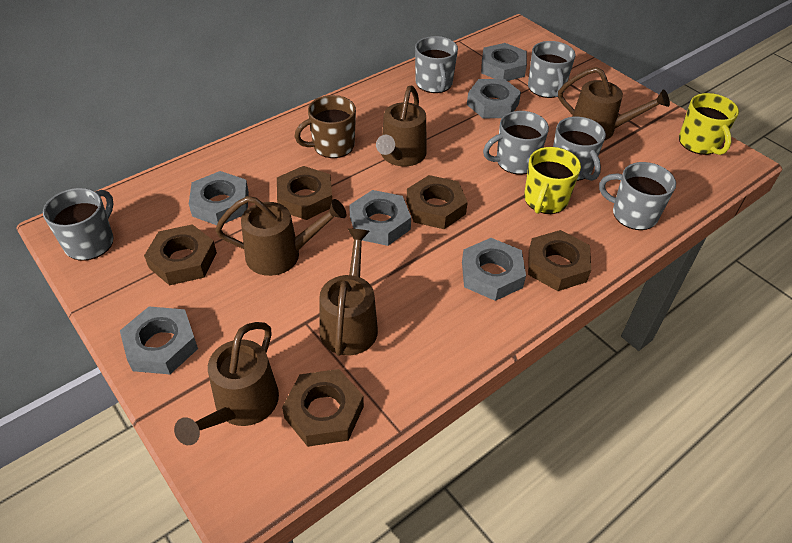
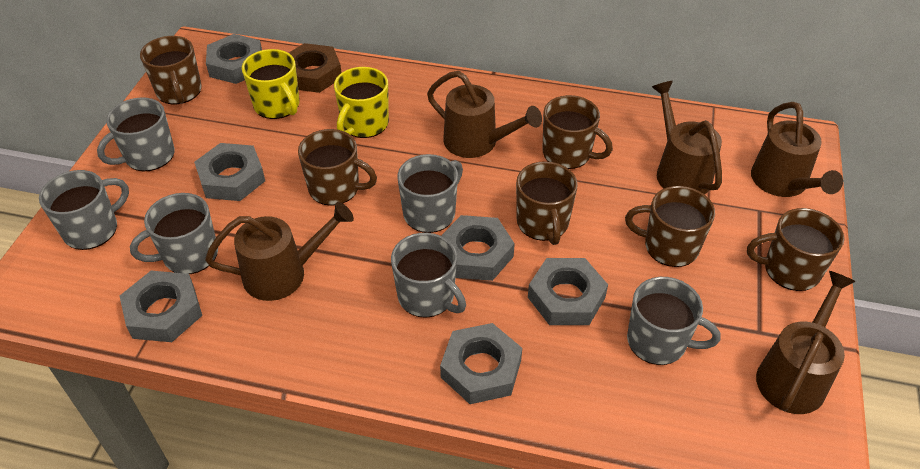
brown mug: 1 -> 6
brown nut: 5 -> 1

